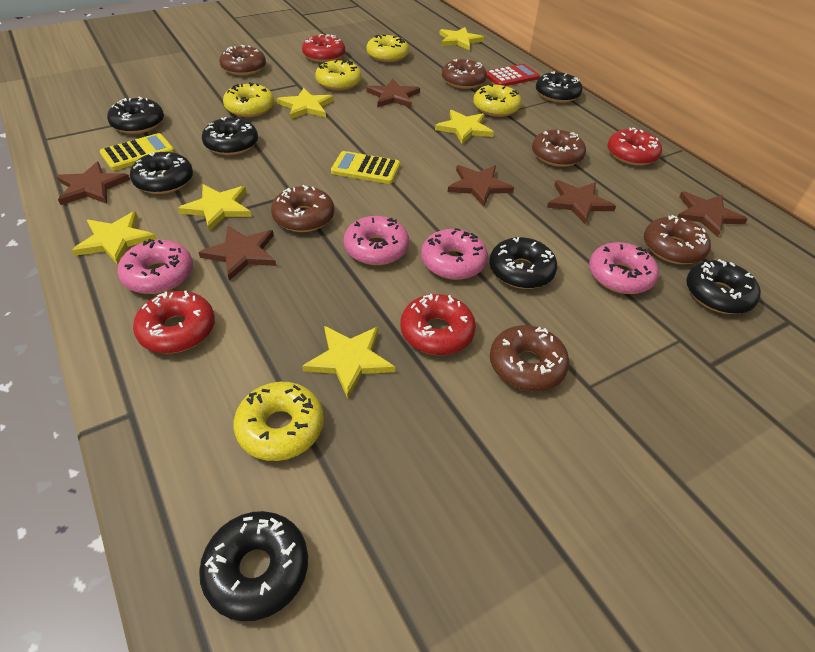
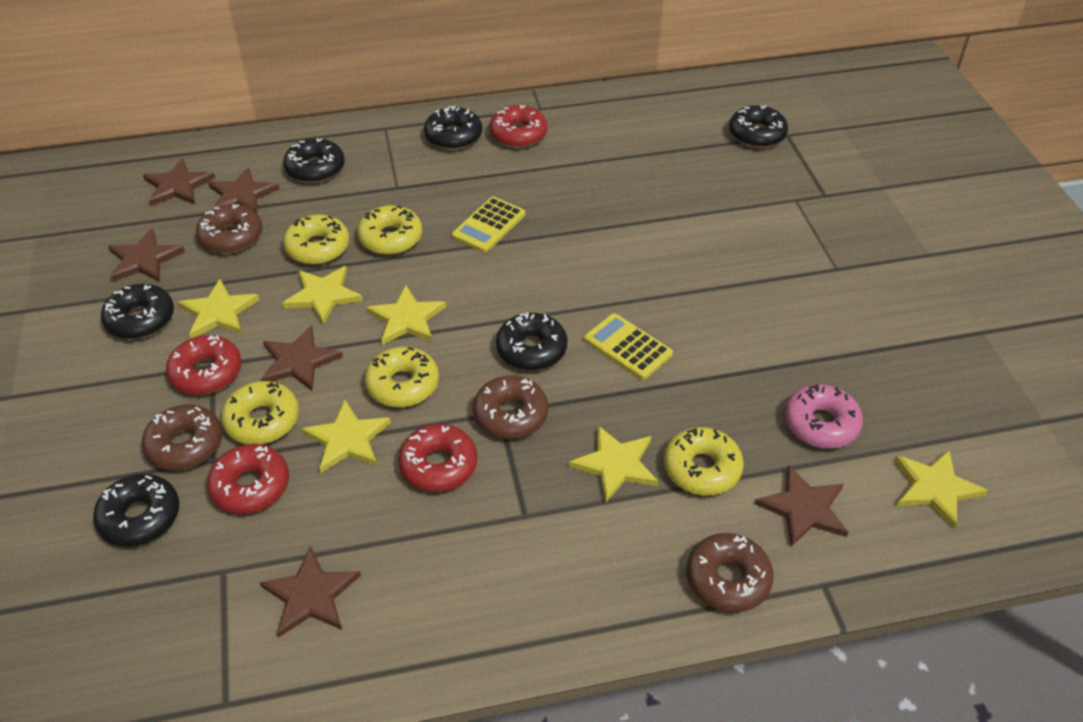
black donut: 7 -> 6
brown donut: 6 -> 4
pink donut: 4 -> 1
red calculator: 1 -> 0

